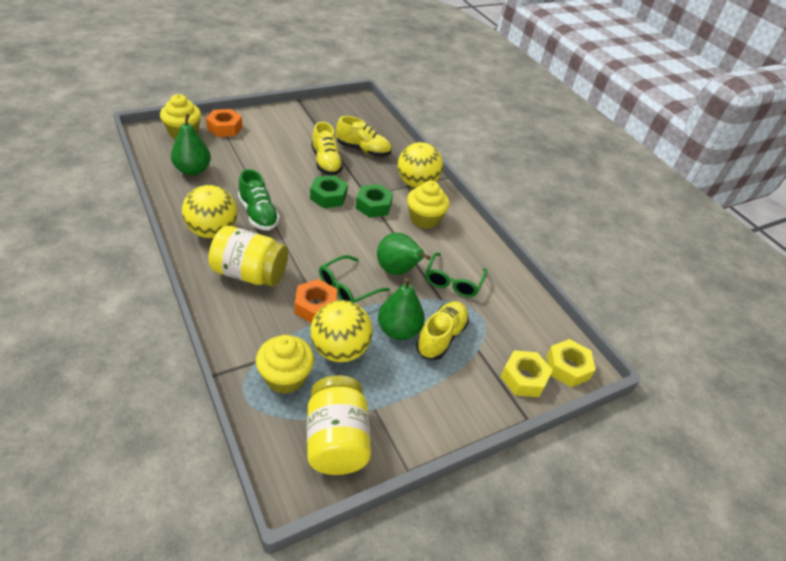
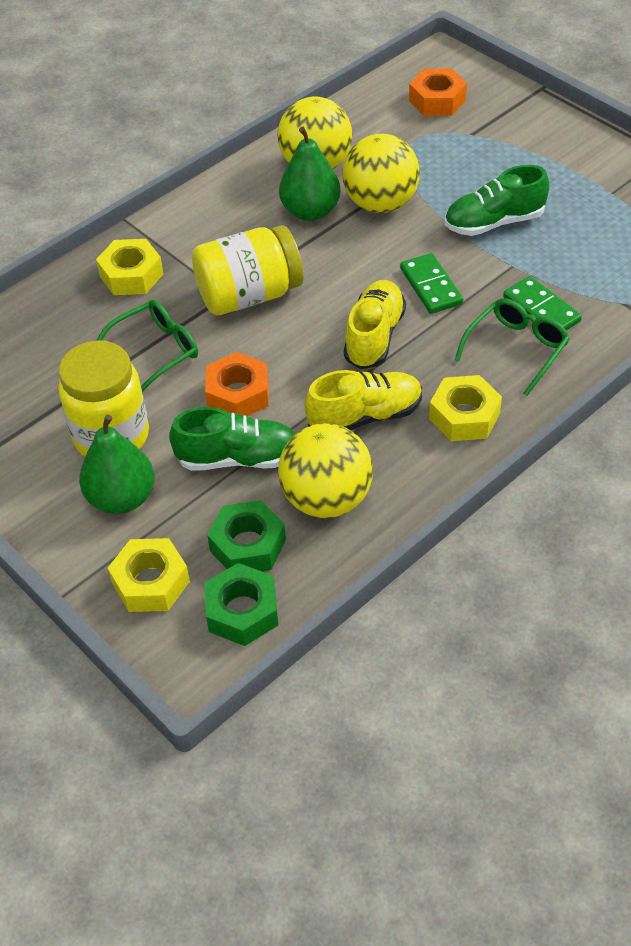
green domino: 0 -> 2
green pear: 3 -> 2
green shoe: 1 -> 2
yellow cupcake: 3 -> 0
yellow nut: 2 -> 3
yellow shoe: 3 -> 2

